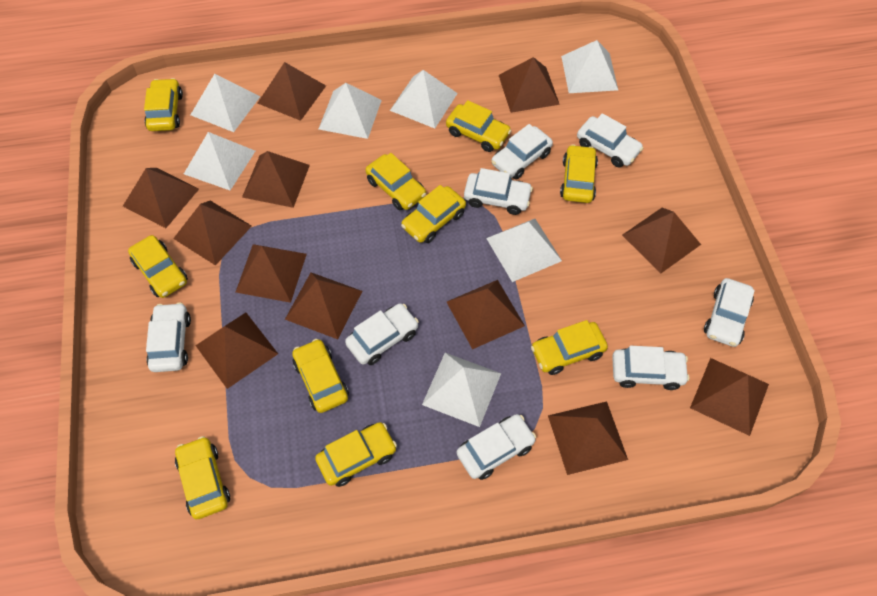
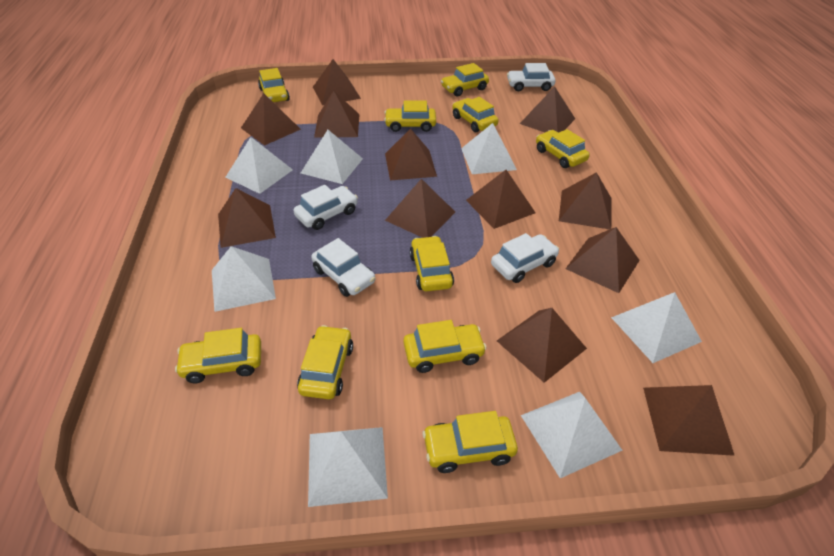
white car: 8 -> 4

